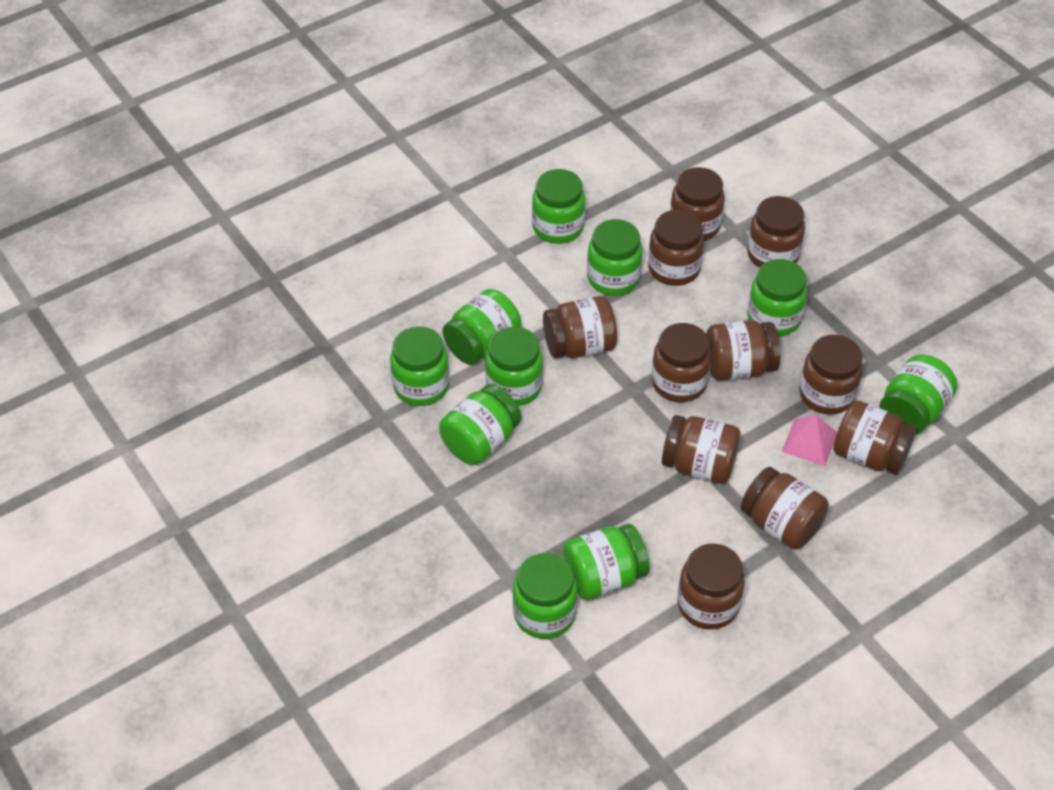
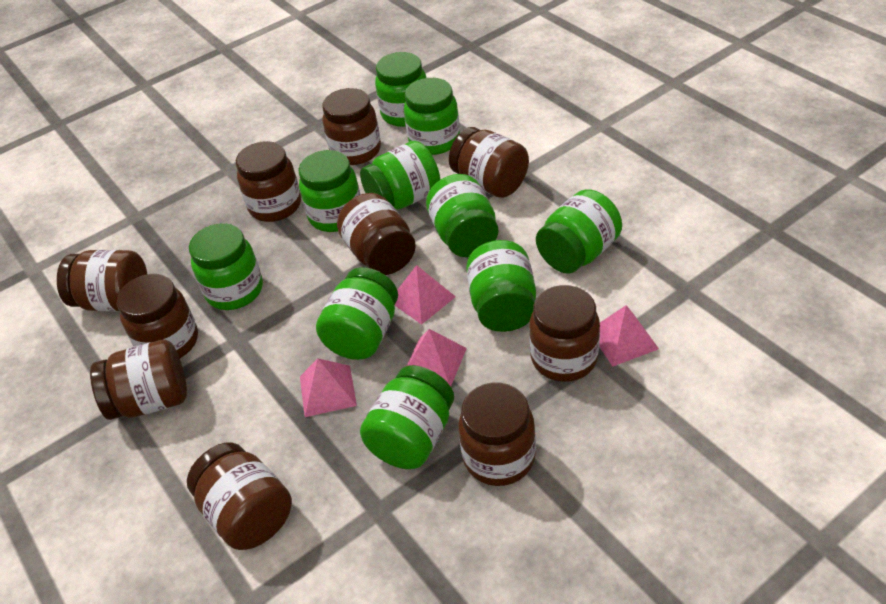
brown jar: 11 -> 10
pink pyramid: 1 -> 4

